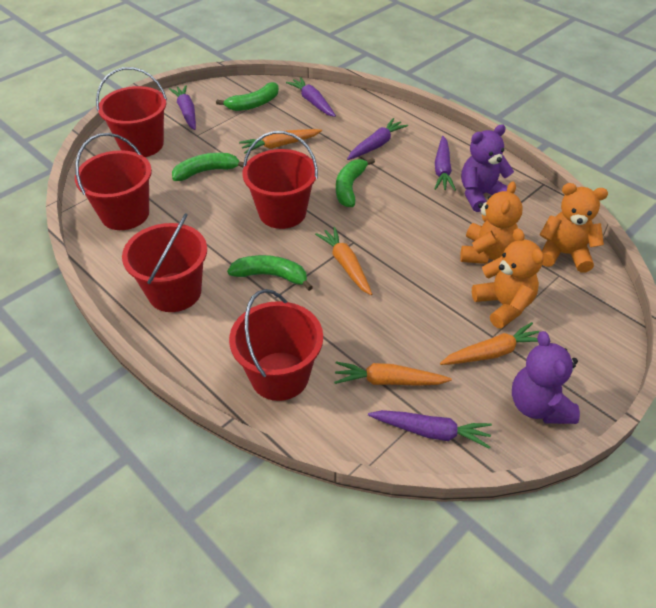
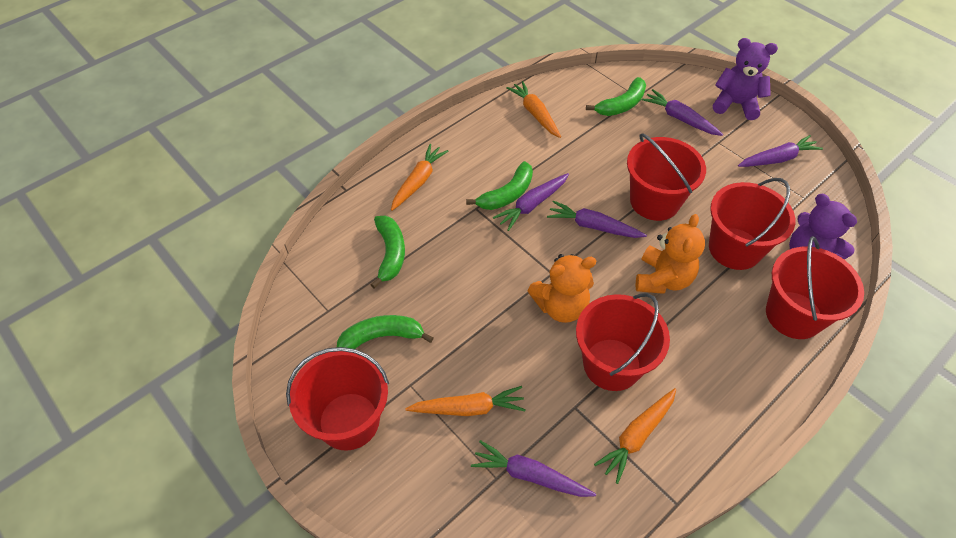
orange teddy bear: 3 -> 2

